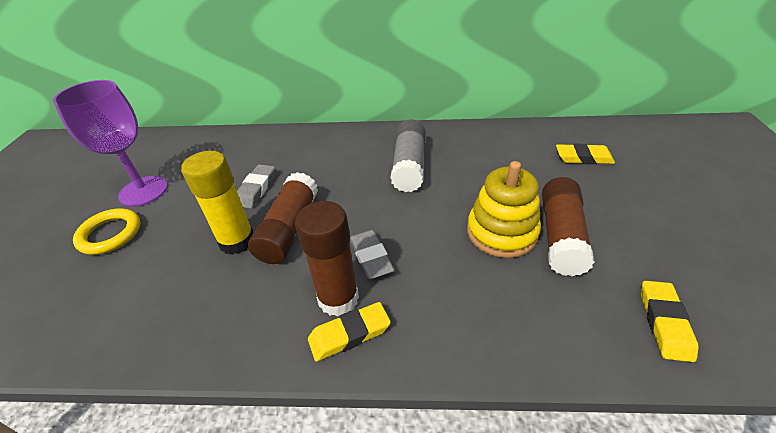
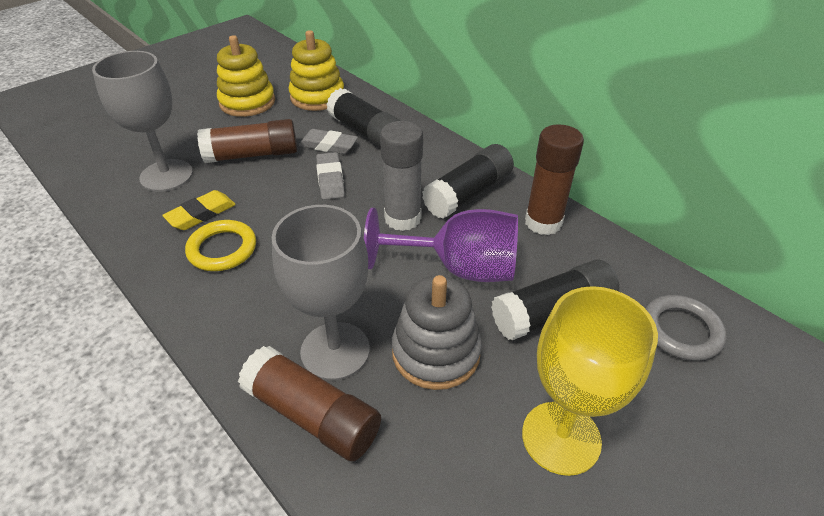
black glue stick: 0 -> 3
grey goblet: 0 -> 2
grey ring: 0 -> 1
grey stacking toy: 0 -> 1
yellow eraser: 3 -> 1
yellow glue stick: 1 -> 0
yellow goblet: 0 -> 1
yellow stacking toy: 1 -> 2

